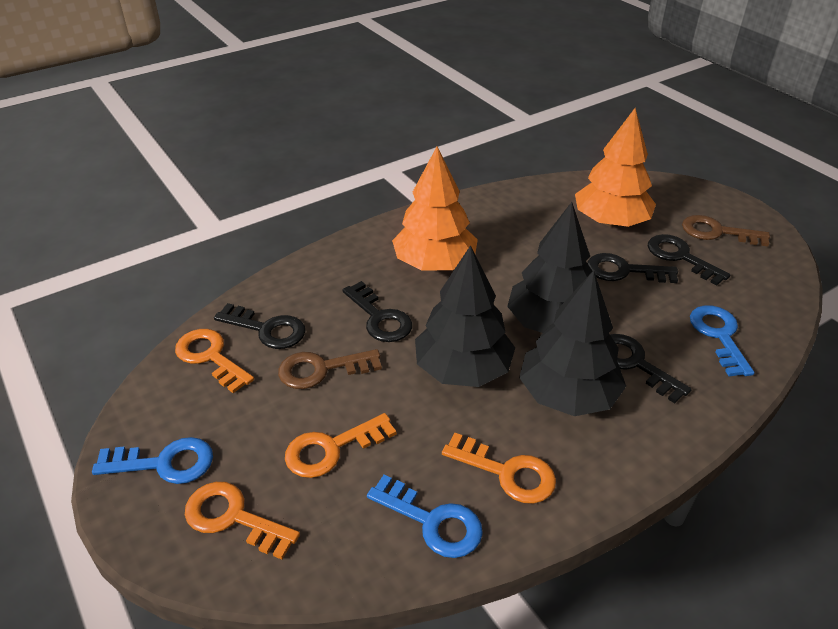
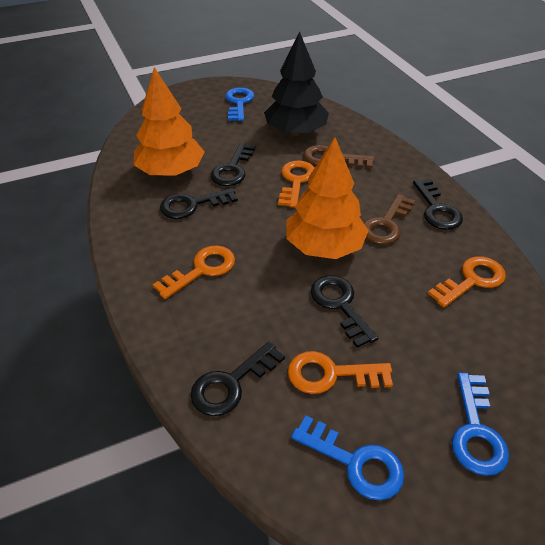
black tree: 3 -> 1

